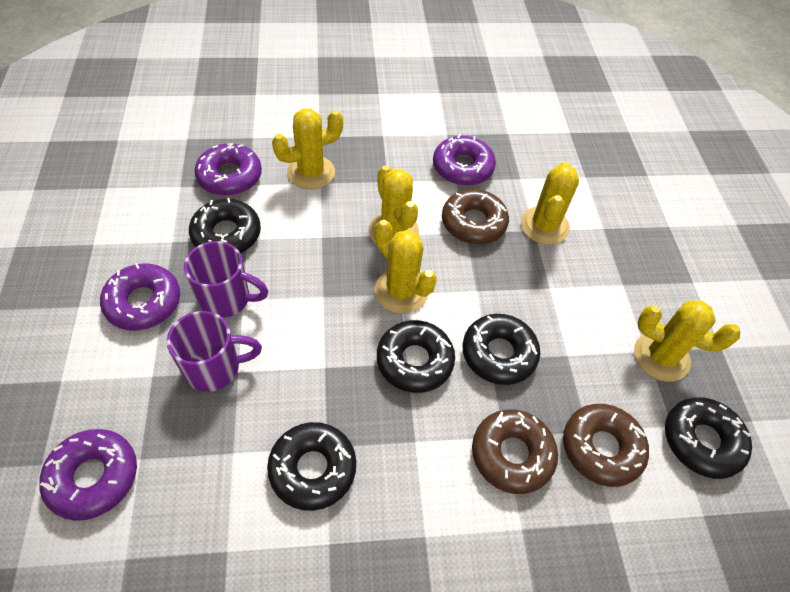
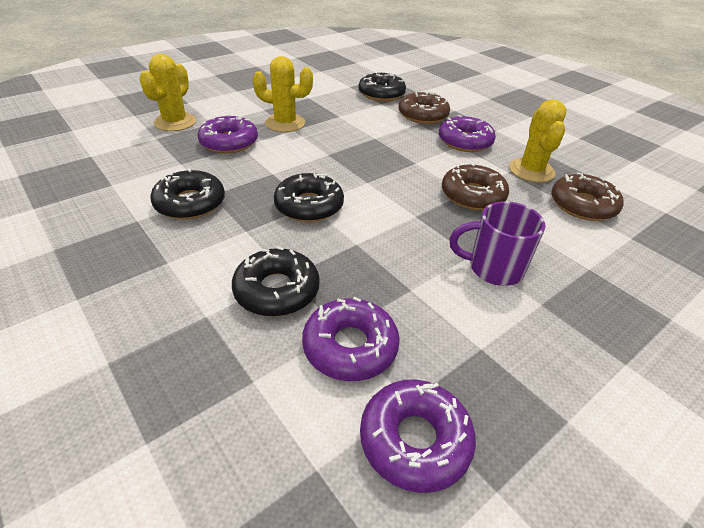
black donut: 5 -> 4
purple mug: 2 -> 1
yellow cactus: 5 -> 3

